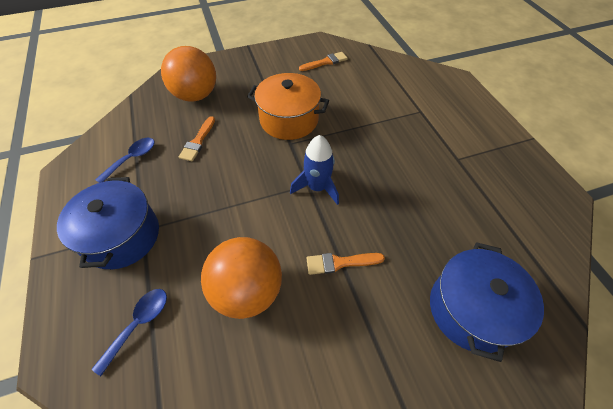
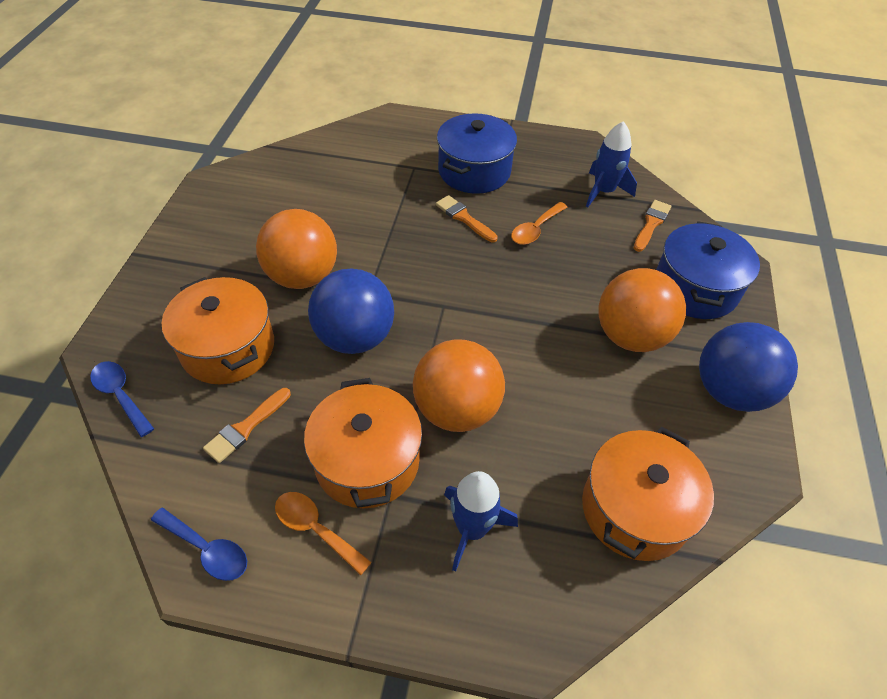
blue ball: 0 -> 2
blue rocket: 1 -> 2
orange ball: 2 -> 3
orange pot: 1 -> 3
orange spoon: 0 -> 2

